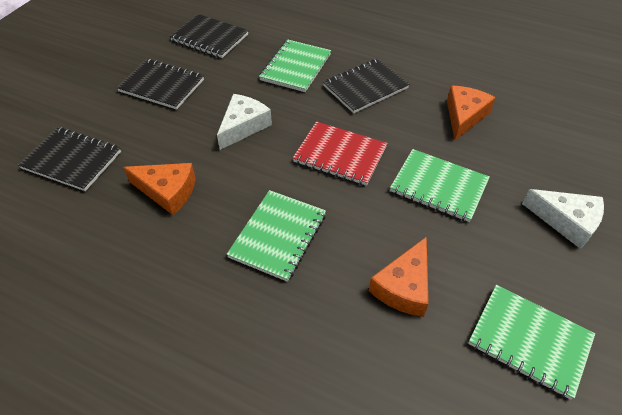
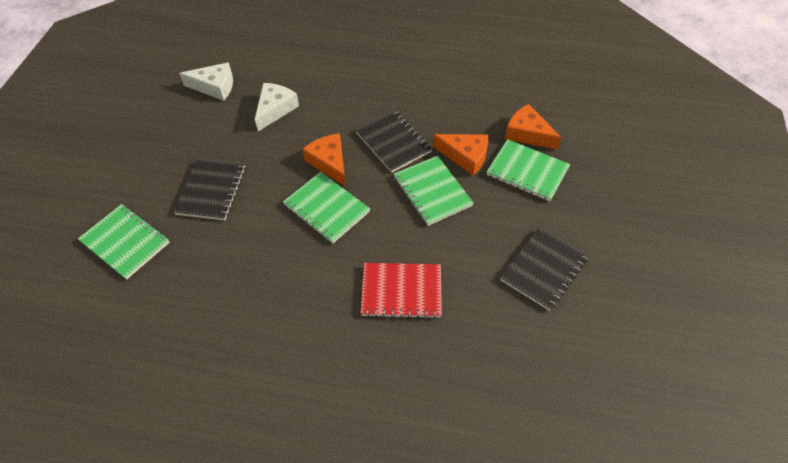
black notebook: 4 -> 3

